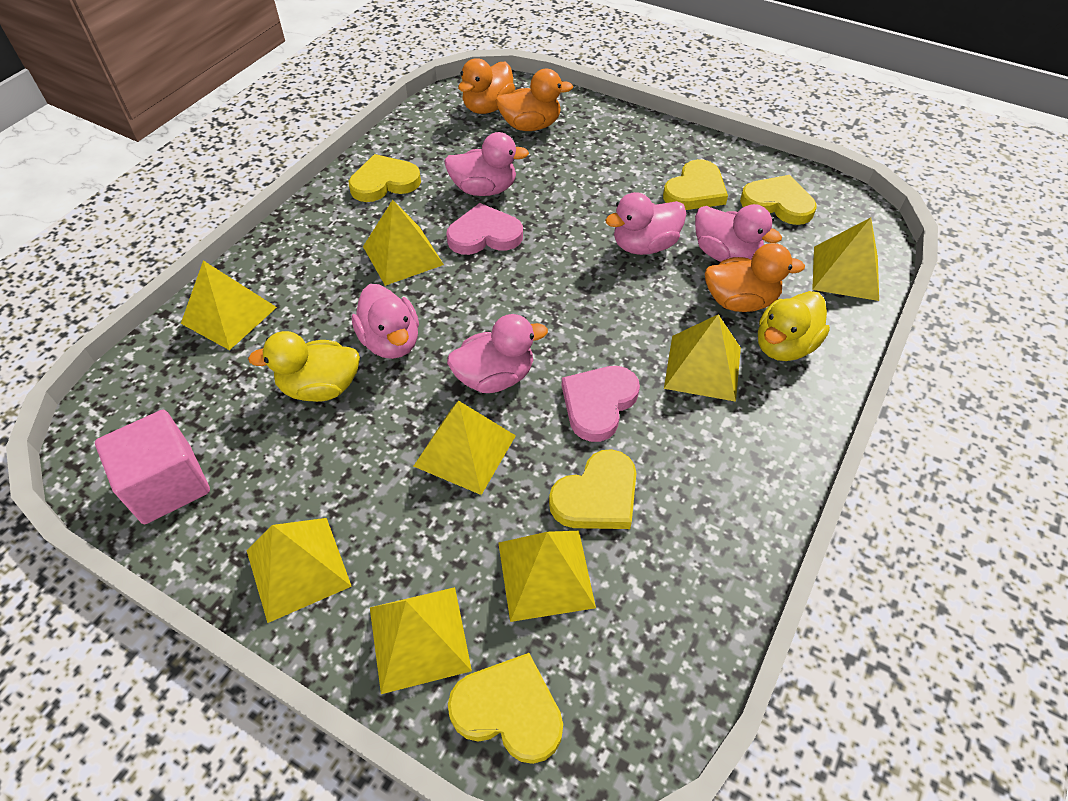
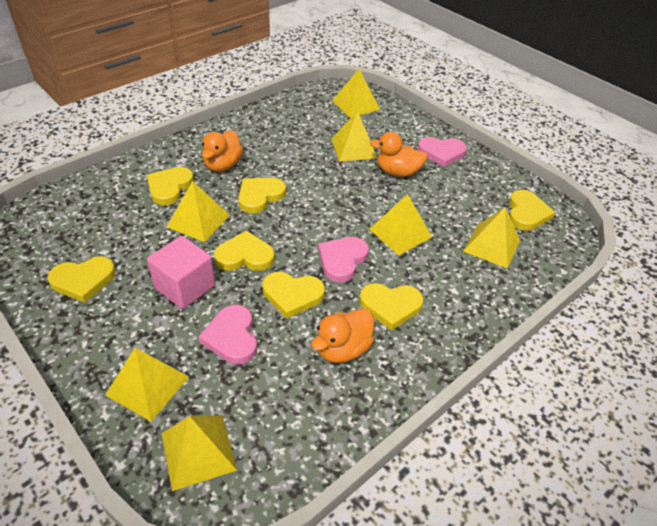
pink duck: 5 -> 0
pink heart: 2 -> 3
yellow duck: 2 -> 0
yellow heart: 5 -> 7
yellow pyramid: 8 -> 7

